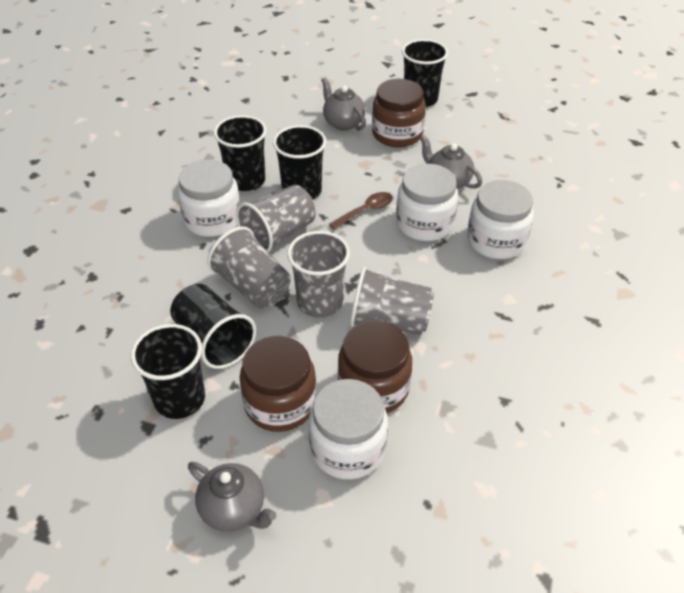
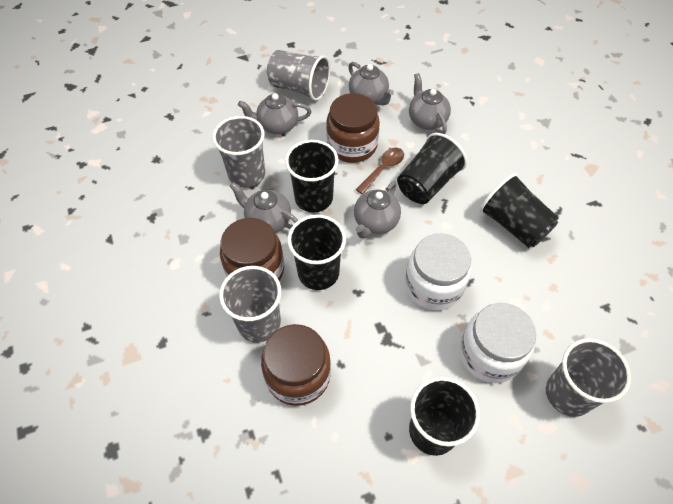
grey teapot: 3 -> 5
white jar: 4 -> 2

